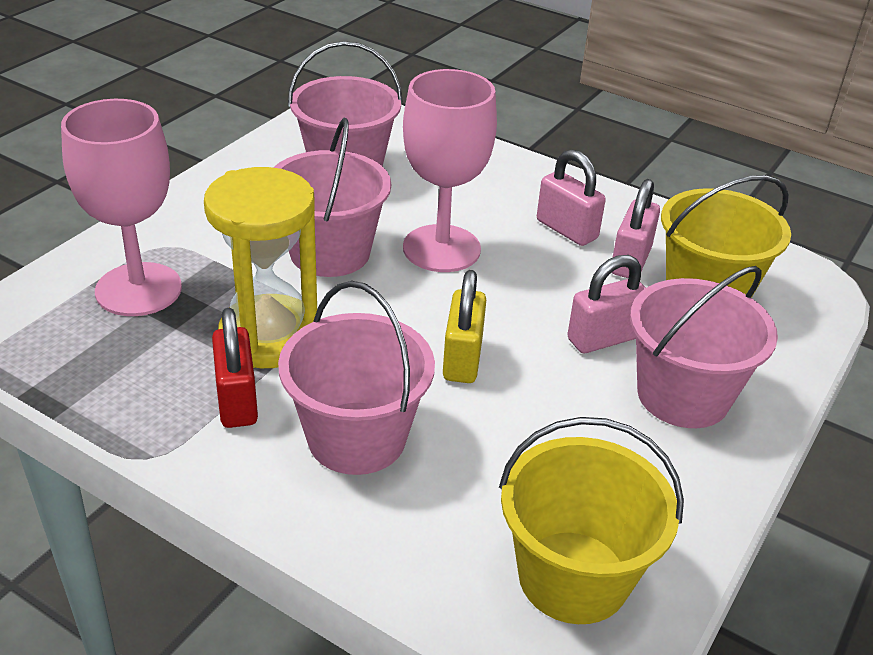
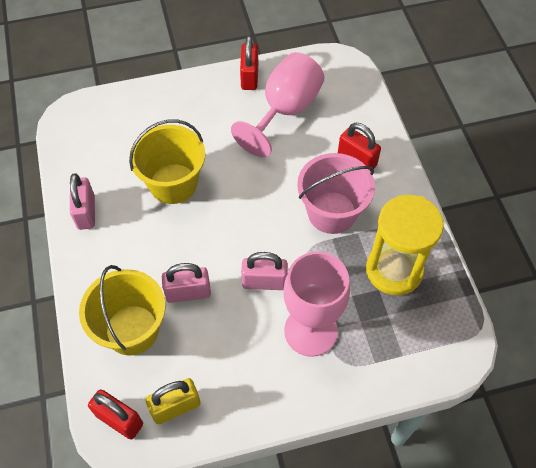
pink bucket: 4 -> 1
red padlock: 1 -> 3

